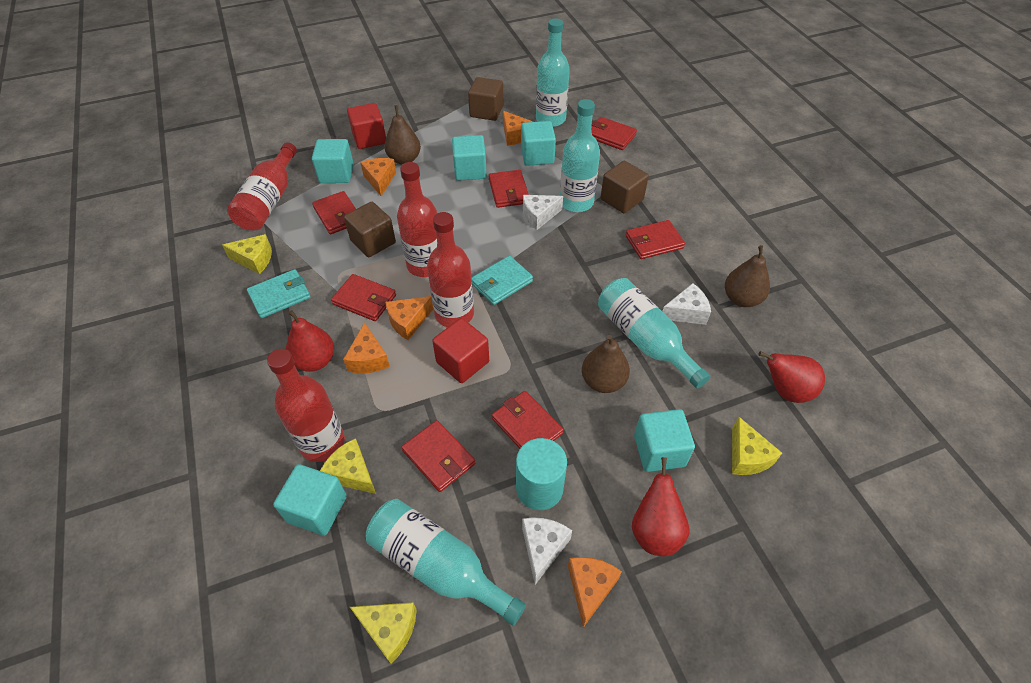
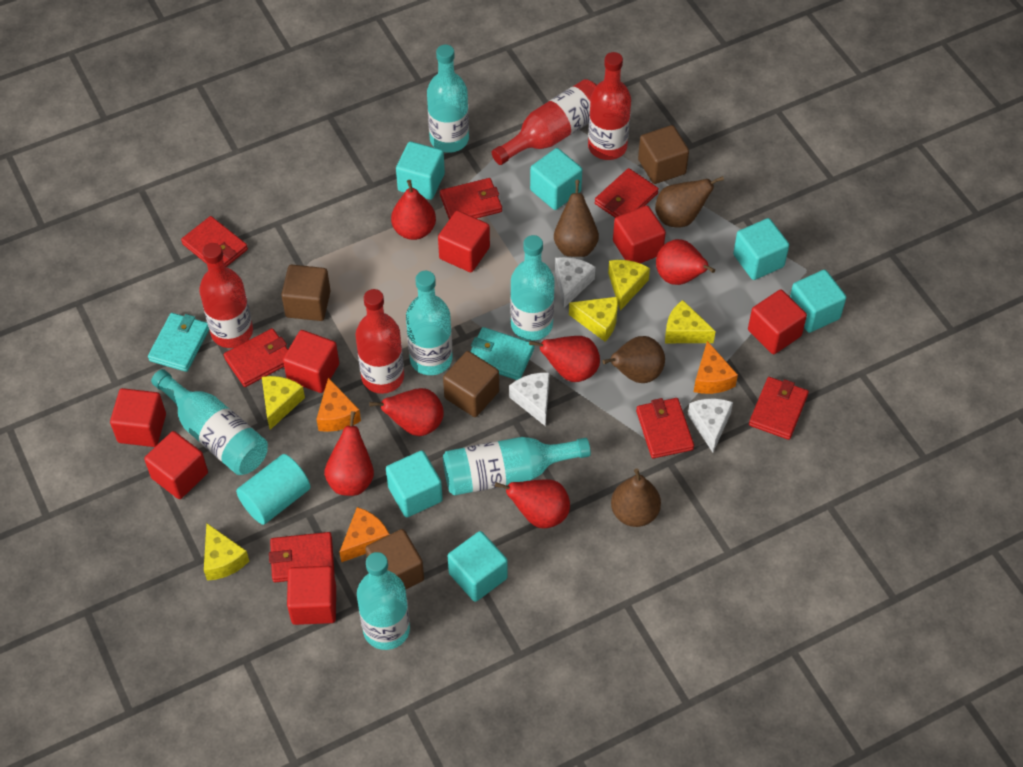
brown cube: 3 -> 4
brown pear: 3 -> 4
orange cheese: 5 -> 3
red cube: 2 -> 7
red pear: 3 -> 6
turquoise bottle: 4 -> 6
turquoise cube: 5 -> 6
yellow cheese: 4 -> 5

